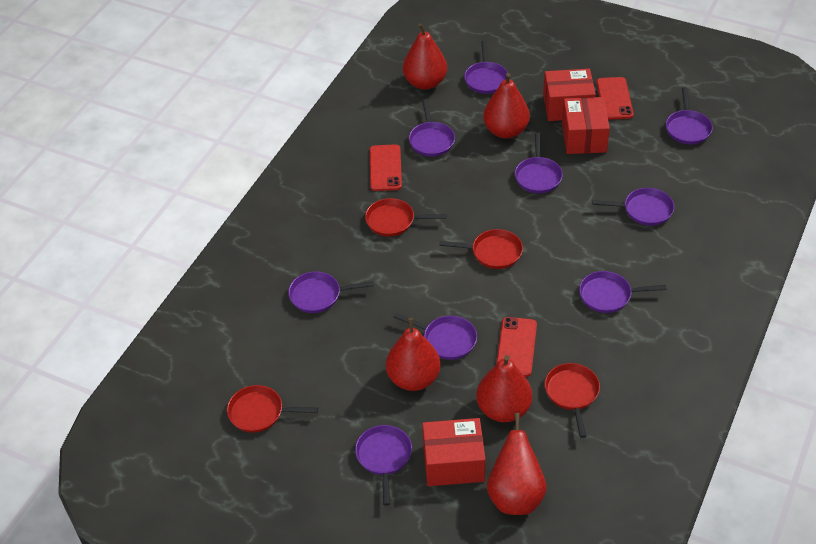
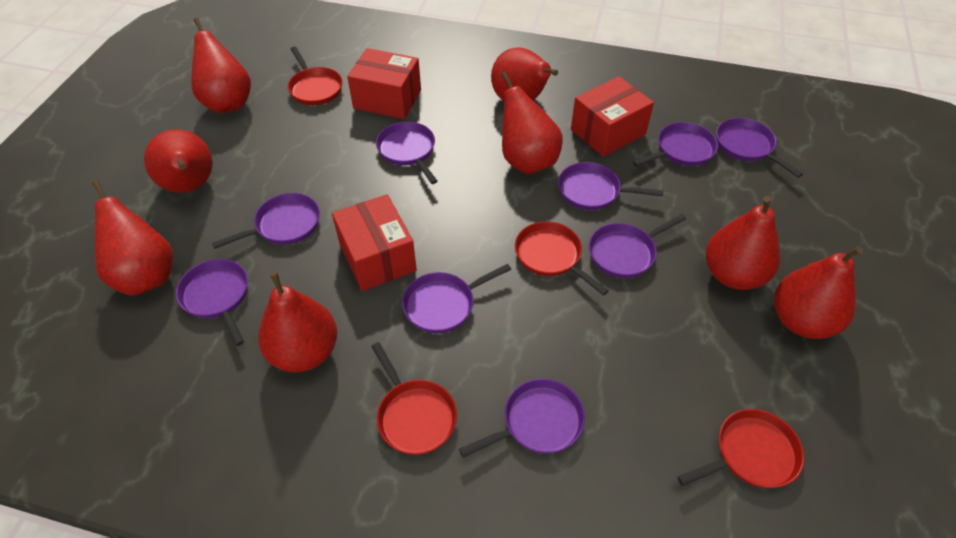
red pear: 5 -> 8
red phone: 3 -> 0

